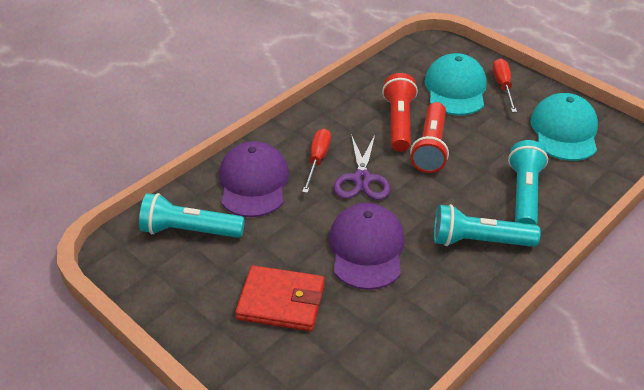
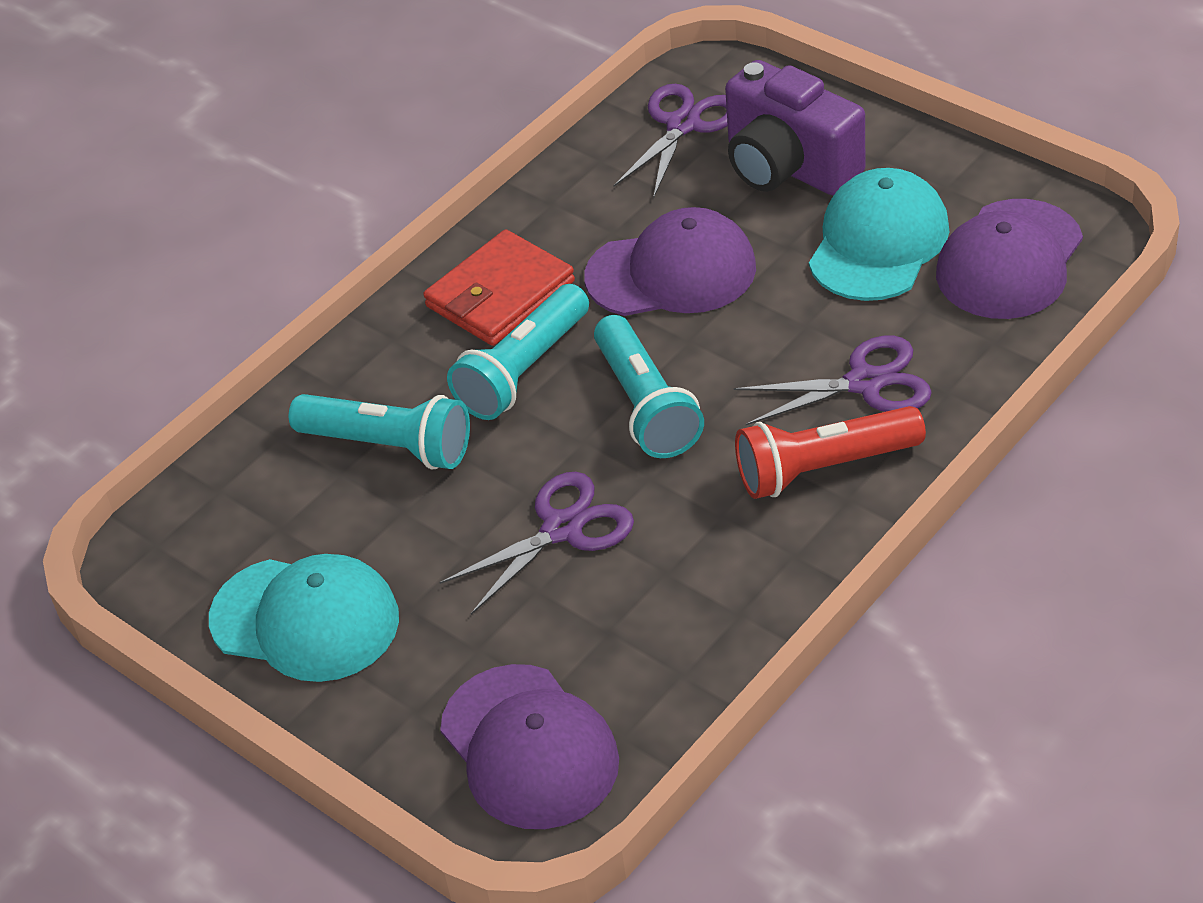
purple camera: 0 -> 1
purple cap: 2 -> 3
purple scissors: 1 -> 3
red flashlight: 2 -> 1
red screwdriver: 2 -> 0

